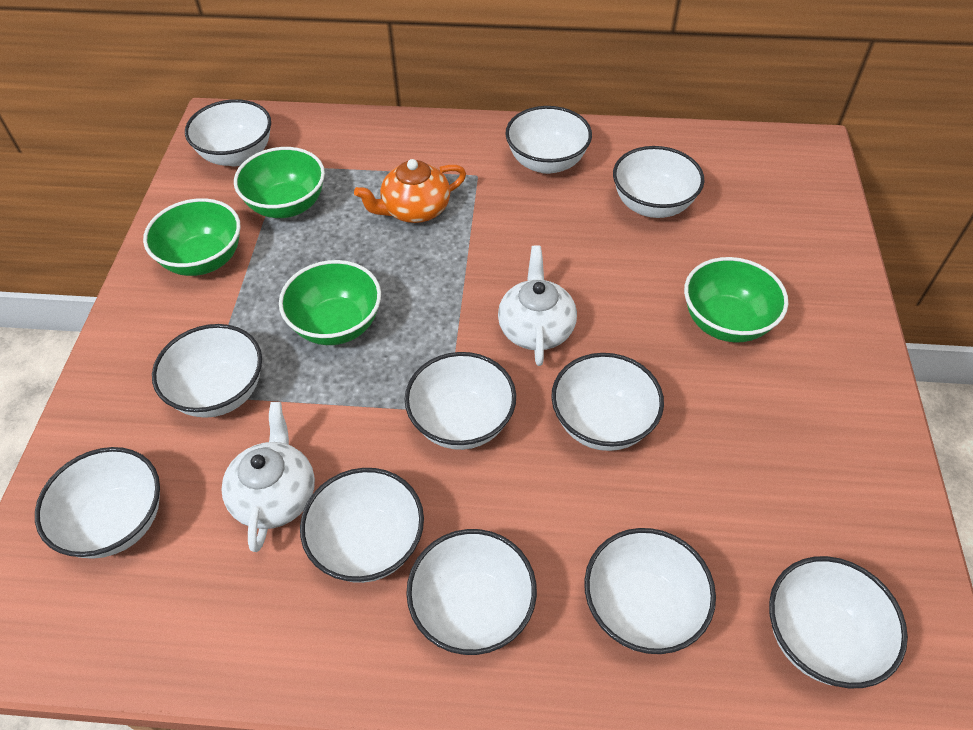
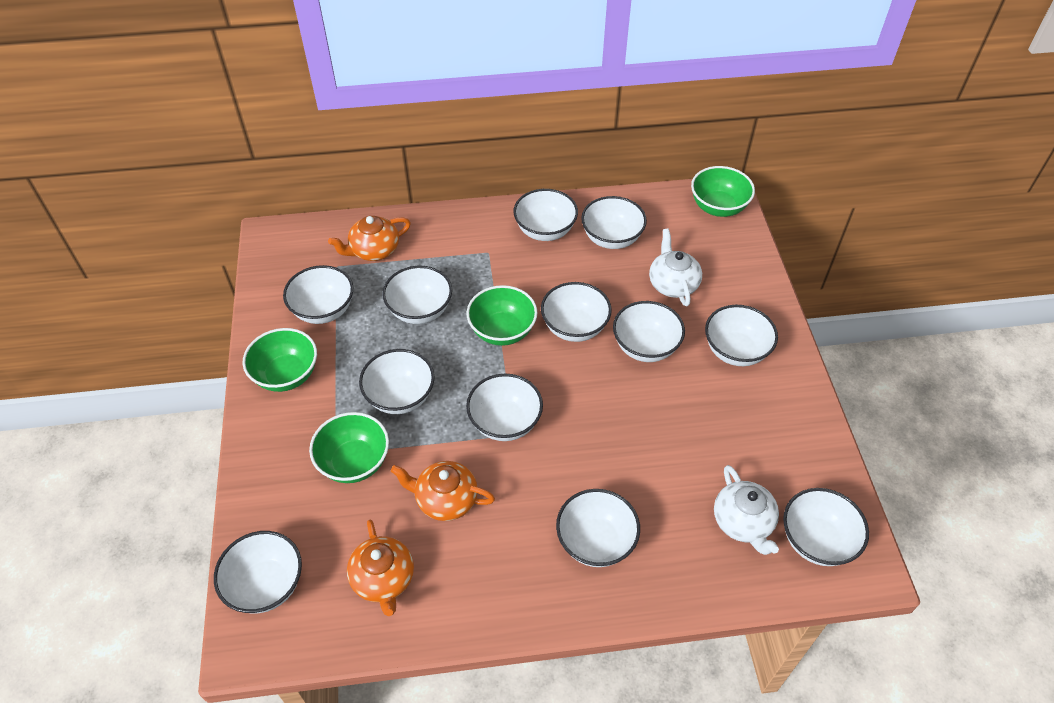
orange teapot: 1 -> 3
white bowl: 11 -> 12

